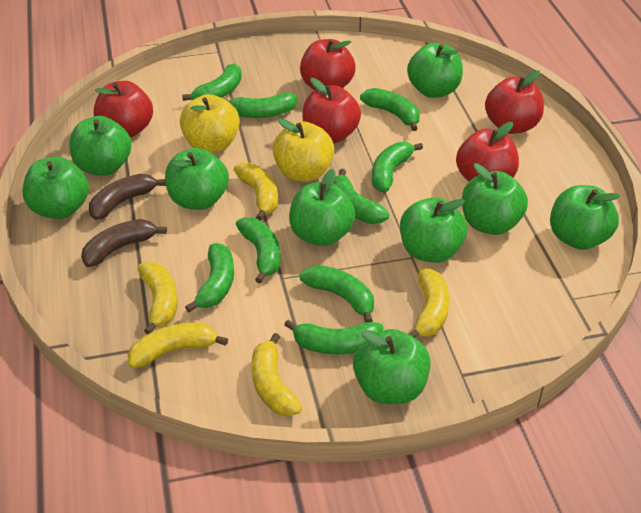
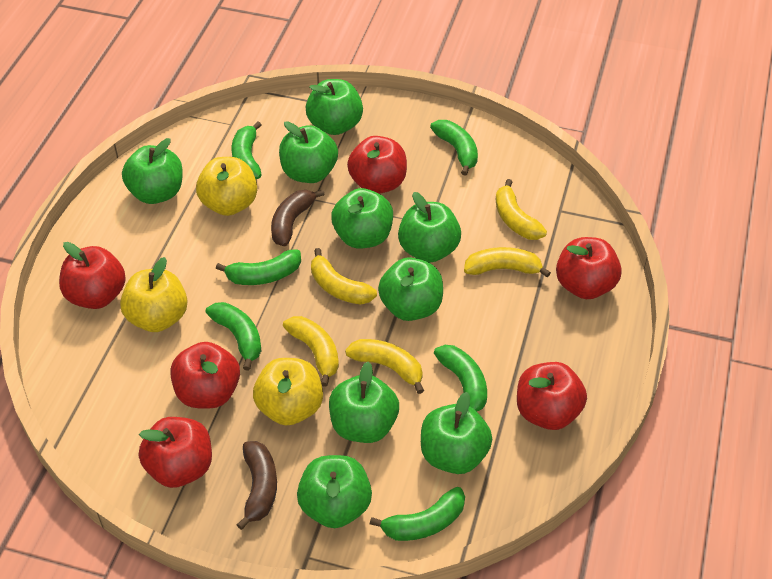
green banana: 9 -> 6
red apple: 5 -> 6
yellow apple: 2 -> 3

